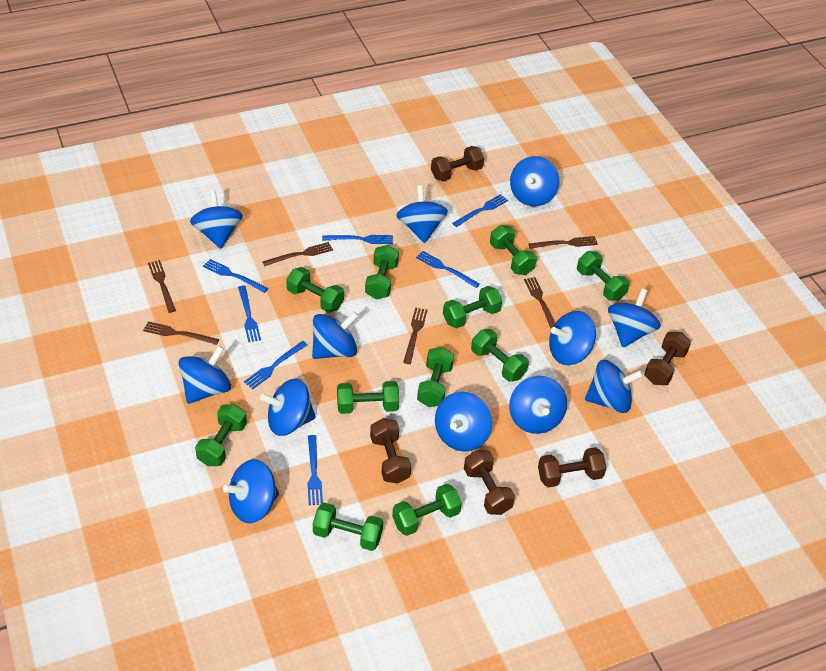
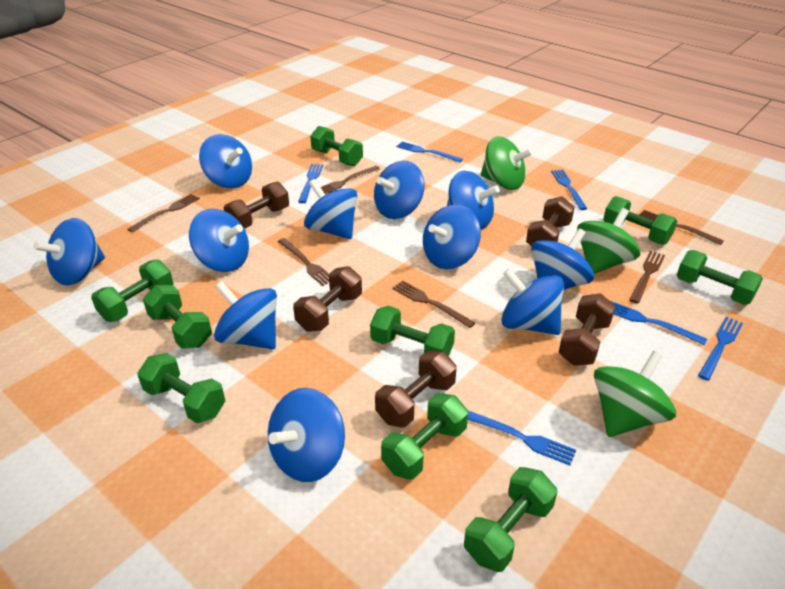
blue fork: 7 -> 6
blue spinning top: 12 -> 11
green dumbbell: 11 -> 9
green spinning top: 0 -> 3

